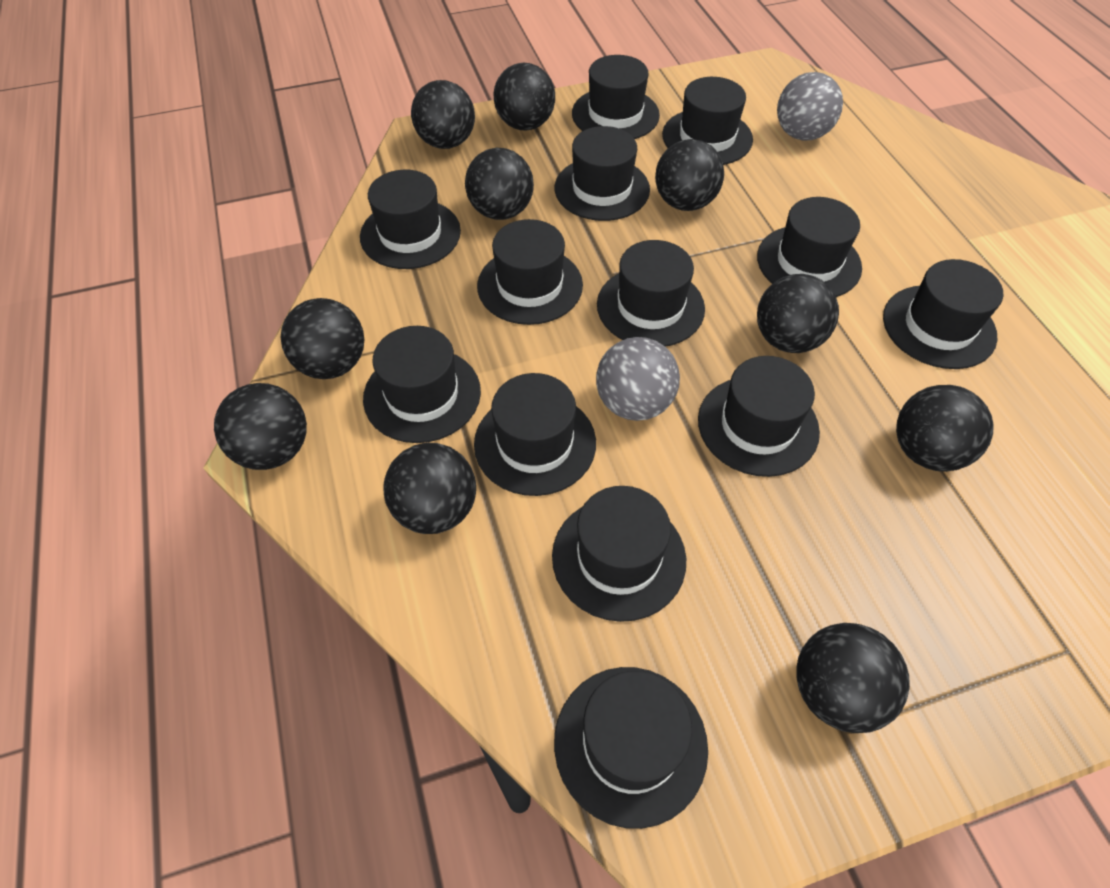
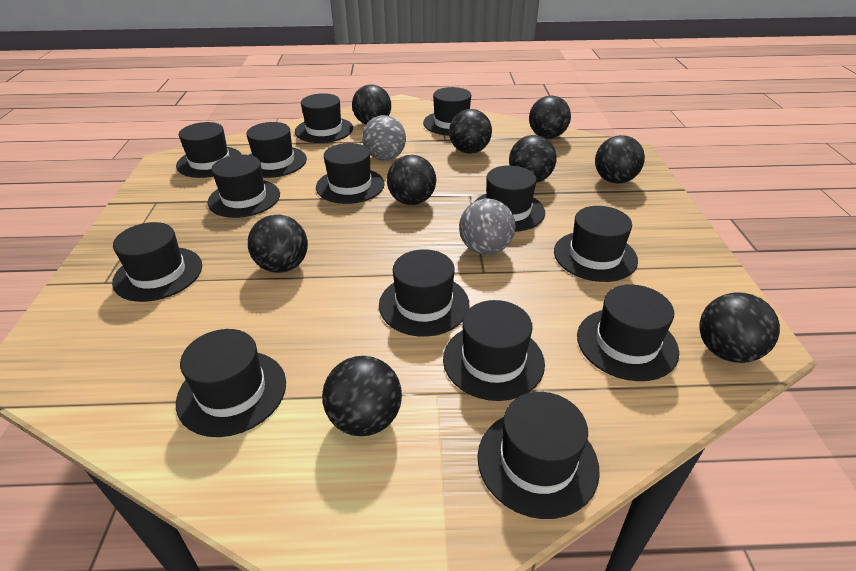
black ball: 10 -> 9
black hat: 13 -> 14

